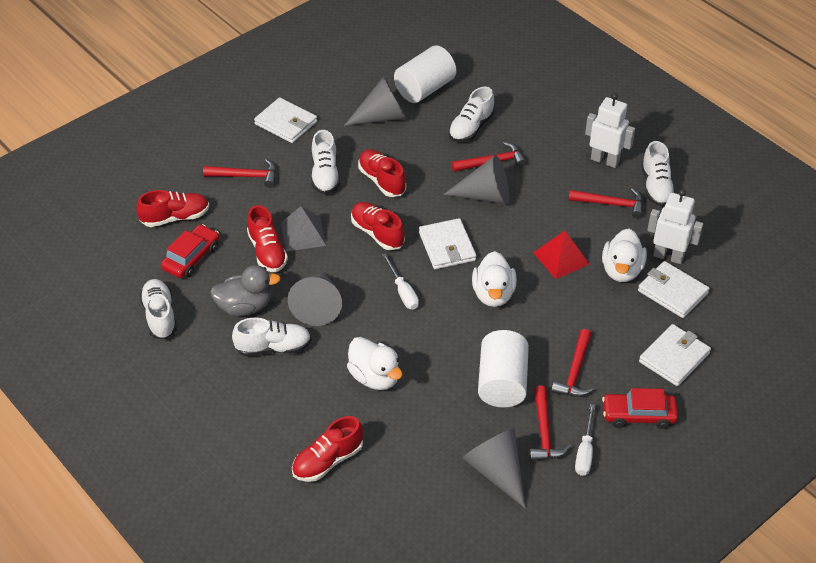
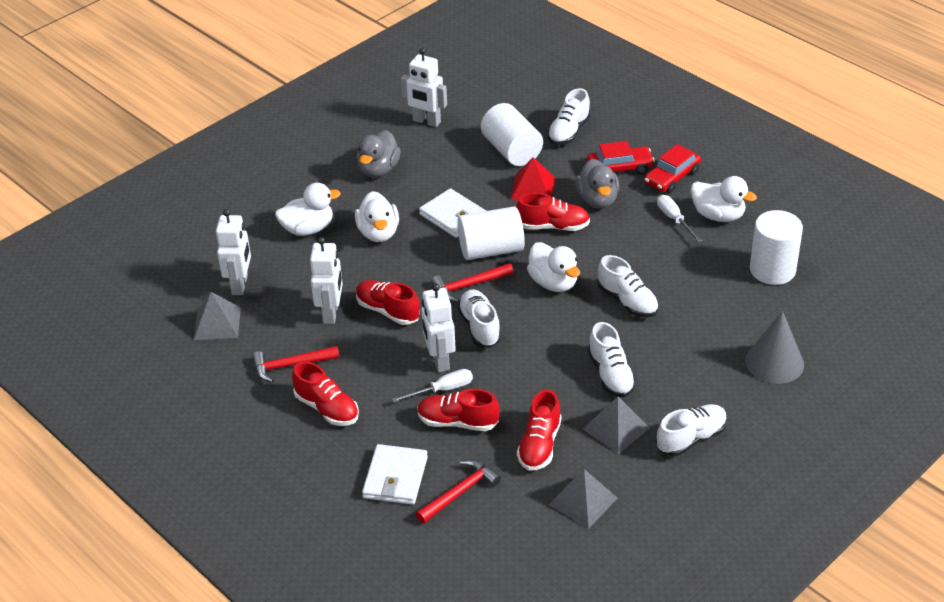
grey cone: 4 -> 1
grey duck: 1 -> 2
grey pyramid: 1 -> 3
red hammer: 5 -> 3
white cylinder: 2 -> 3
white duck: 3 -> 4
white robot: 2 -> 4
white wallet: 4 -> 2

